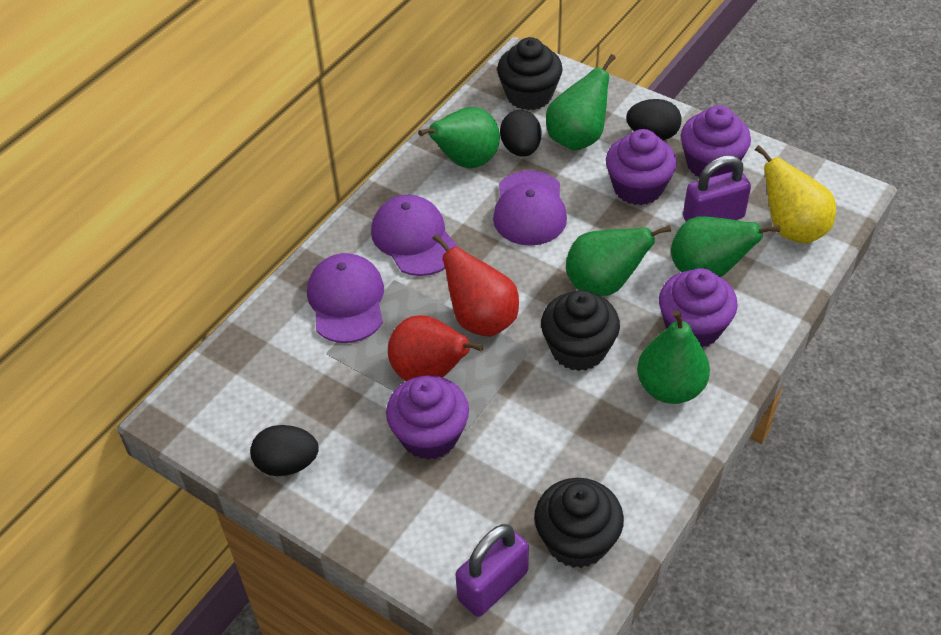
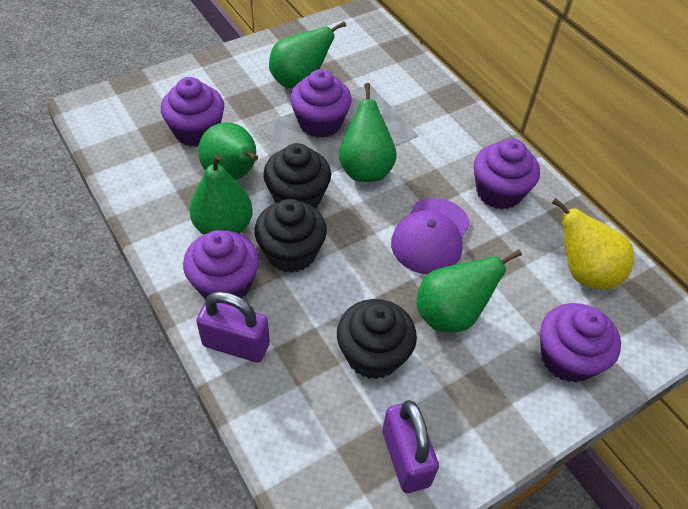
black egg: 3 -> 0
purple cap: 3 -> 1
purple cupcake: 4 -> 5
red pear: 2 -> 0

